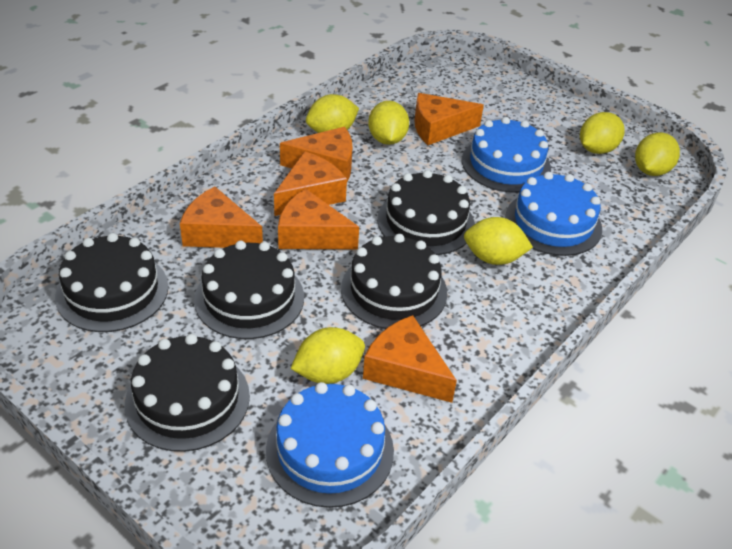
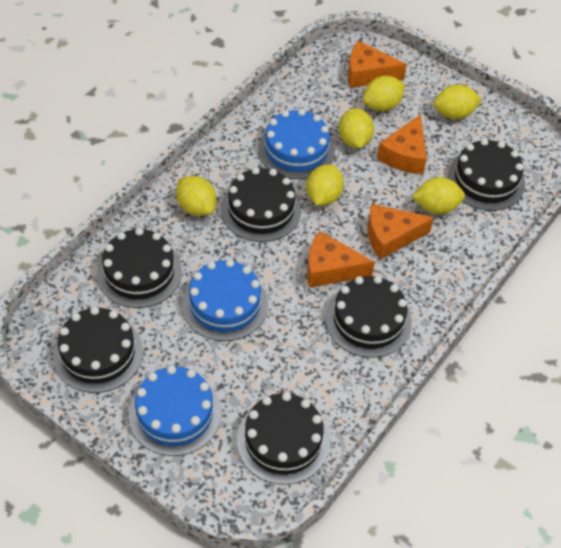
black cake: 5 -> 6
orange cheese: 6 -> 4

